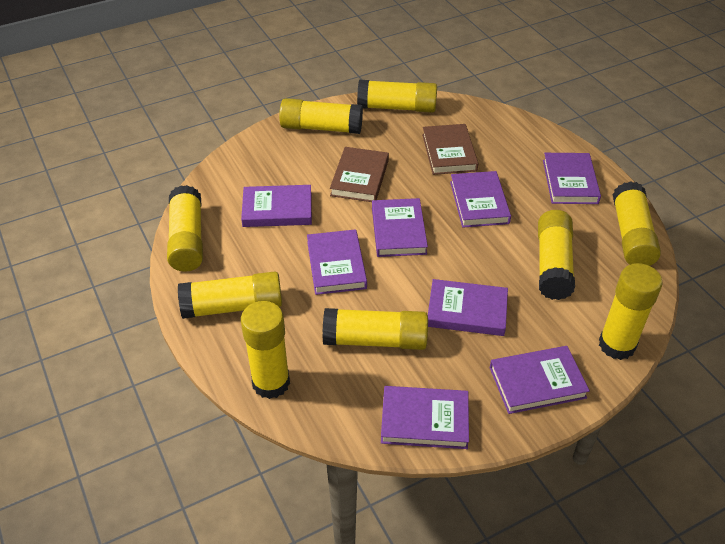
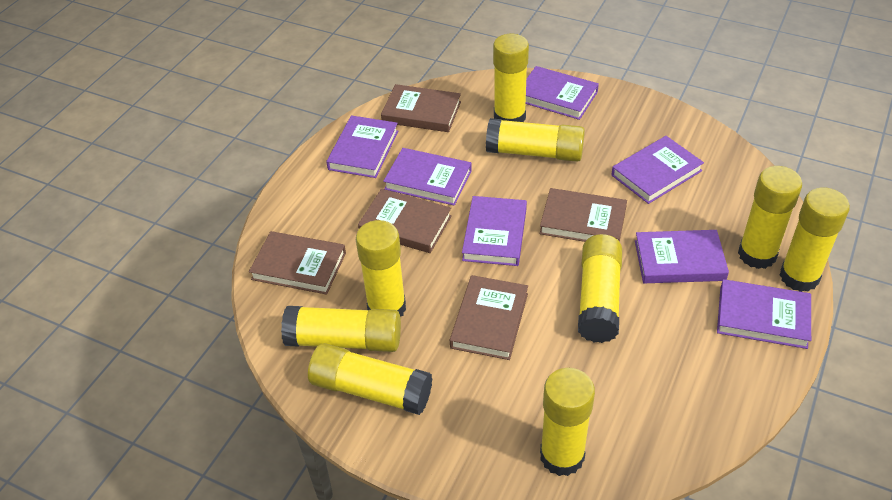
brown book: 2 -> 5
purple book: 8 -> 7

